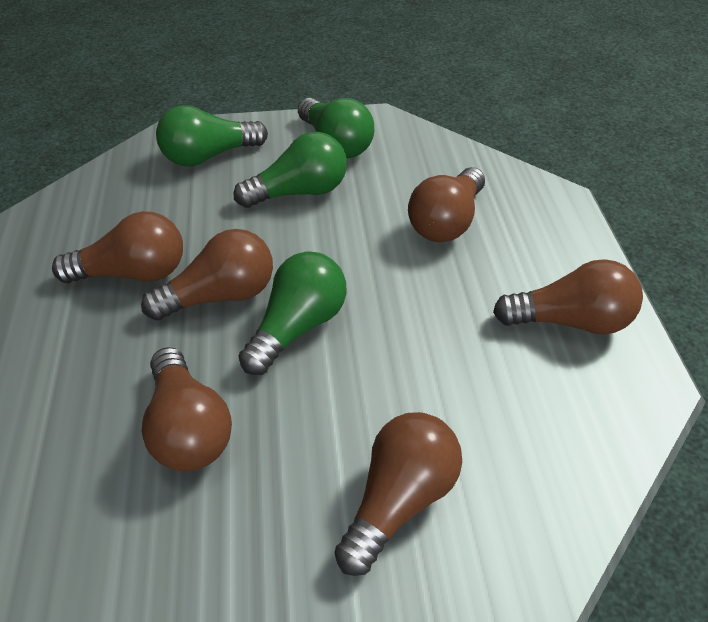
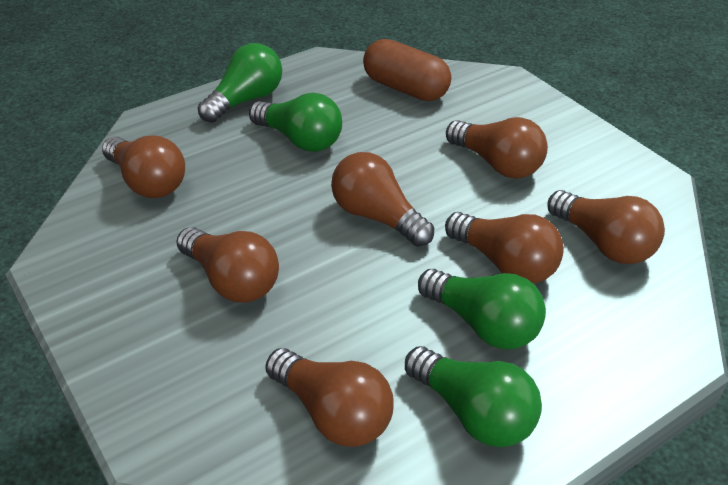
brown capsule: 0 -> 1
brown light bulb: 6 -> 7

